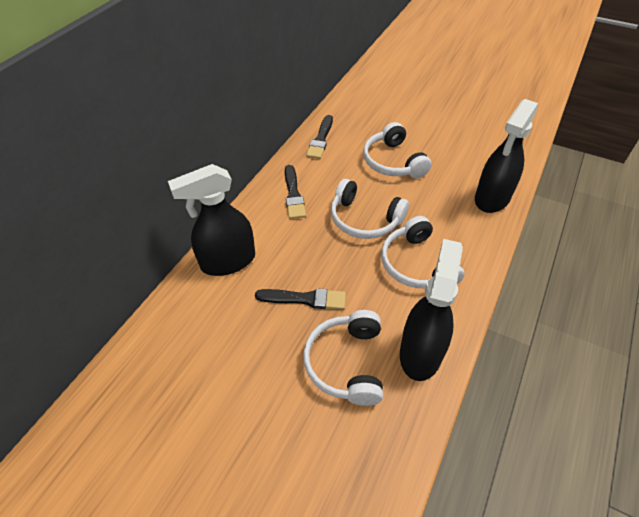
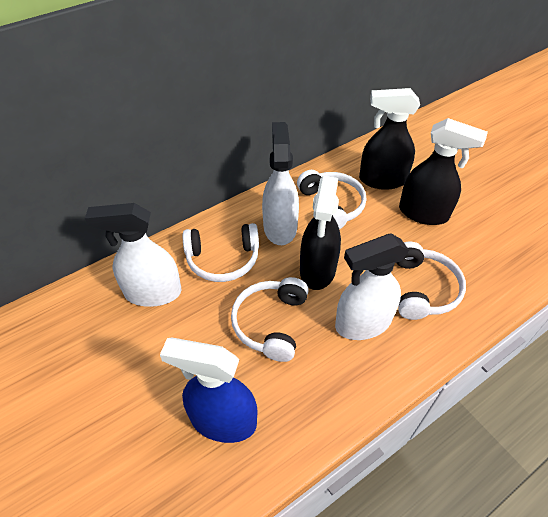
black brush: 3 -> 0
blue spray bottle: 0 -> 1
white spray bottle: 0 -> 3

